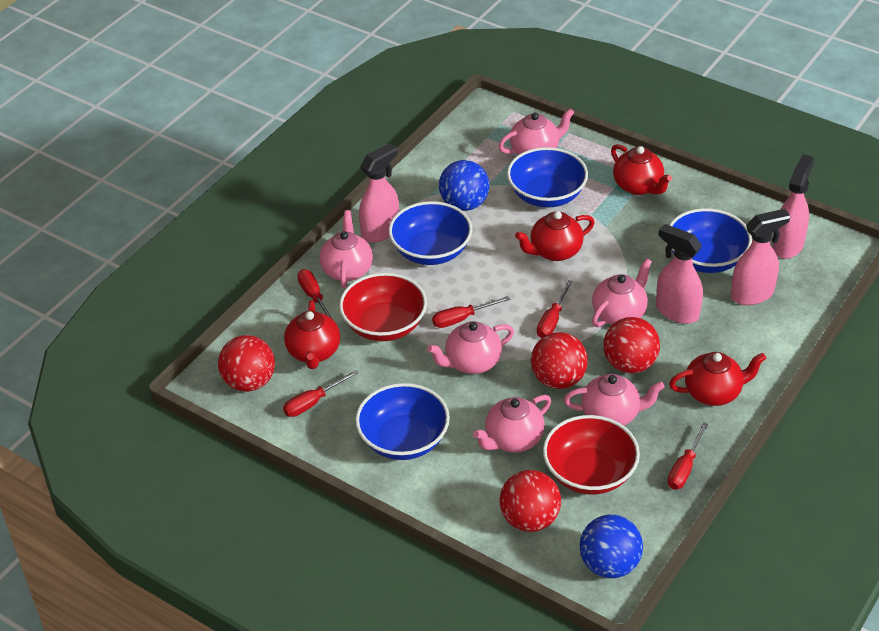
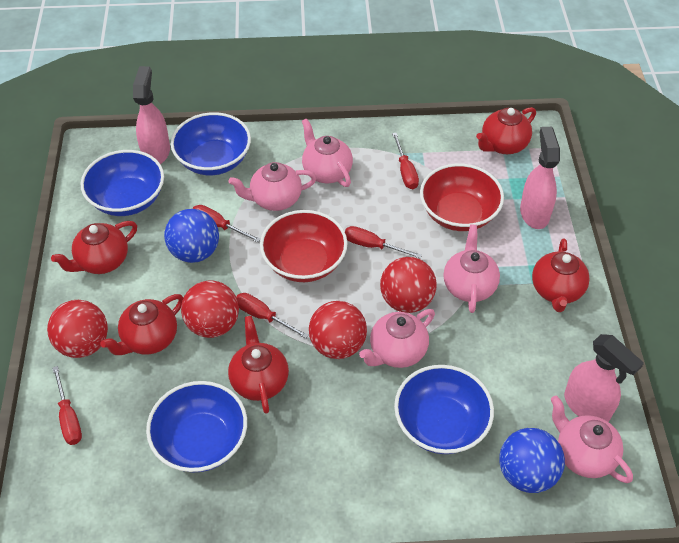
pink spray bottle: 4 -> 3
pink teapot: 6 -> 5
red teapot: 4 -> 5

